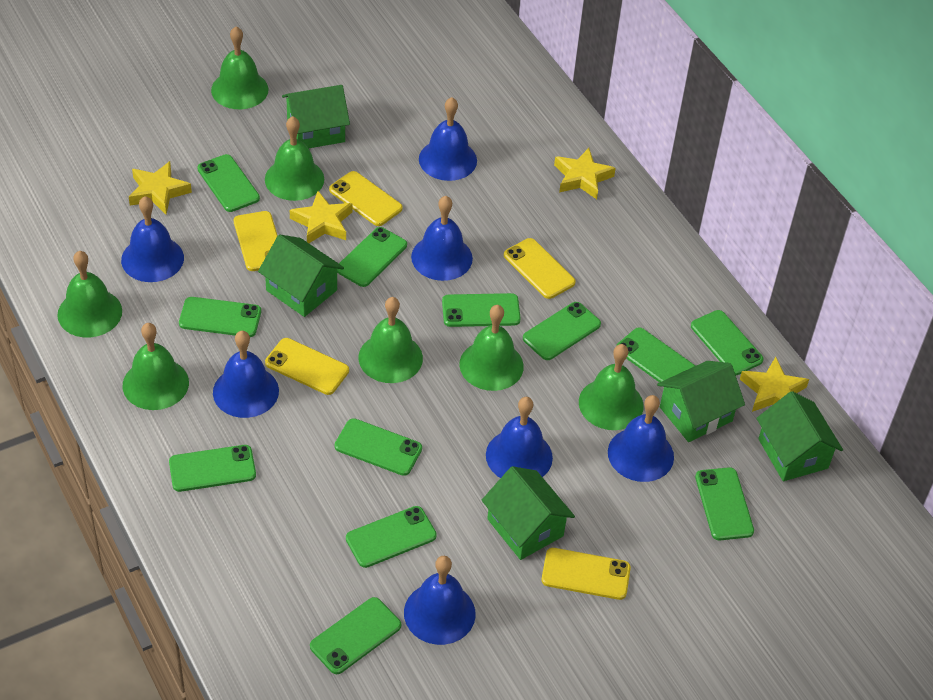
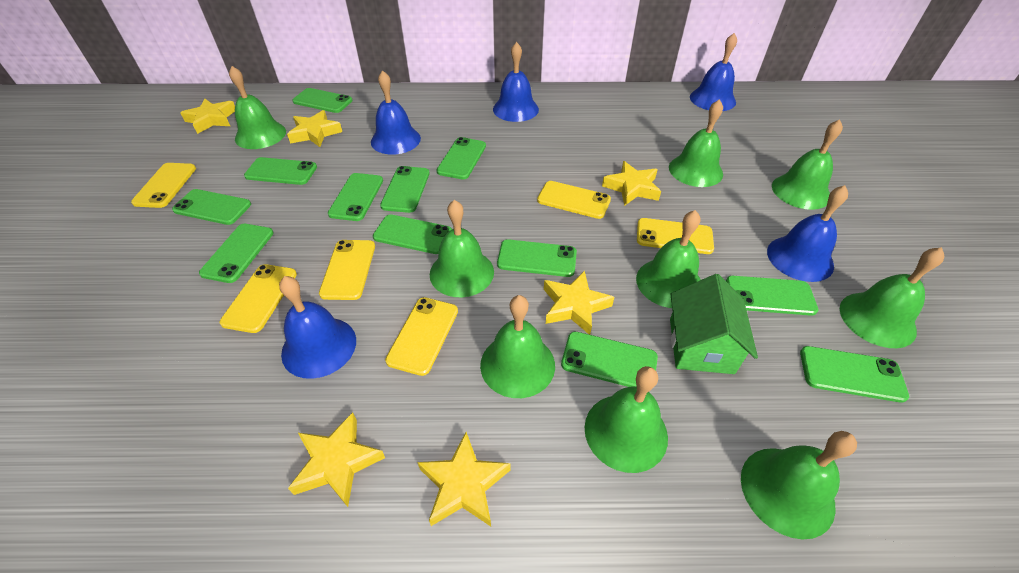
blue bell: 7 -> 5
green bell: 7 -> 9
green house: 5 -> 1
yellow phone: 5 -> 6
yellow star: 4 -> 6

